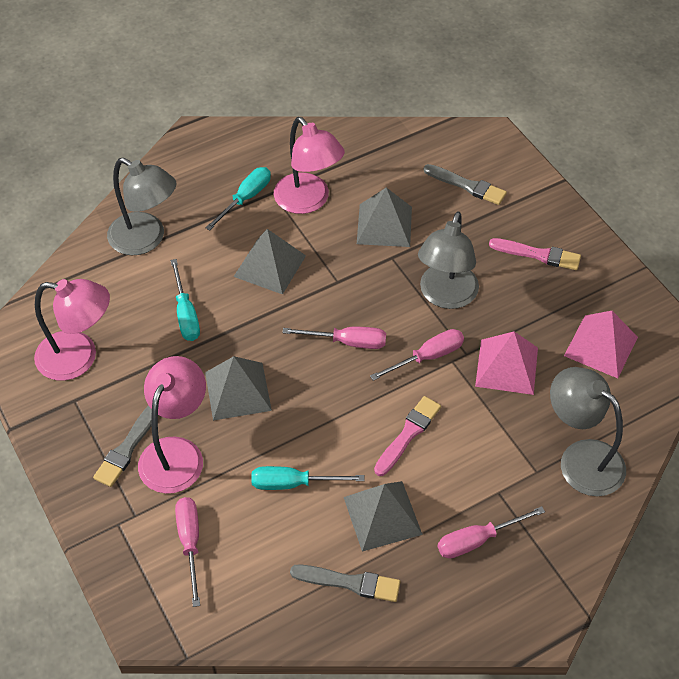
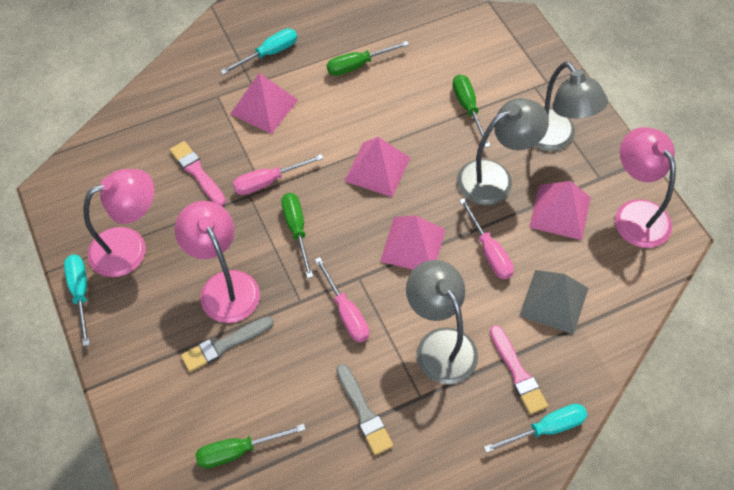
green screwdriver: 0 -> 4
grey brush: 3 -> 2
grey pyramid: 4 -> 1
pink pyramid: 2 -> 4
pink screwdriver: 4 -> 3

